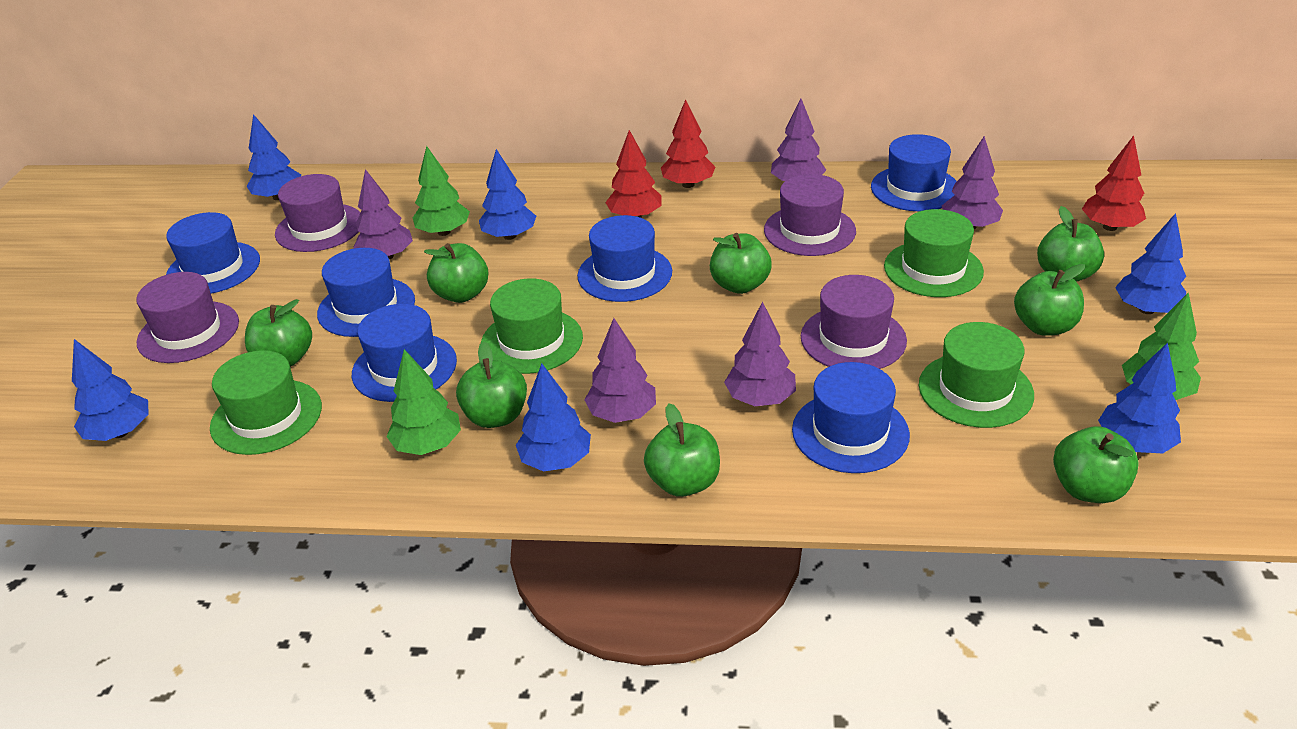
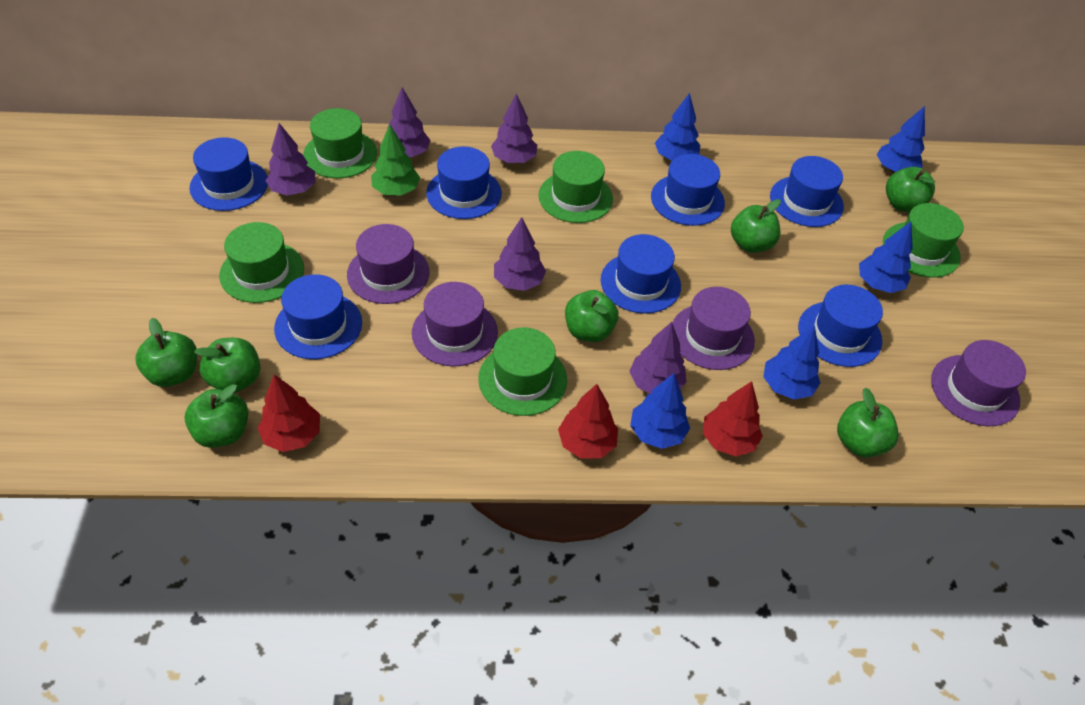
blue hat: 6 -> 7
blue tree: 6 -> 5
green apple: 8 -> 7
green hat: 4 -> 5
green tree: 3 -> 1

